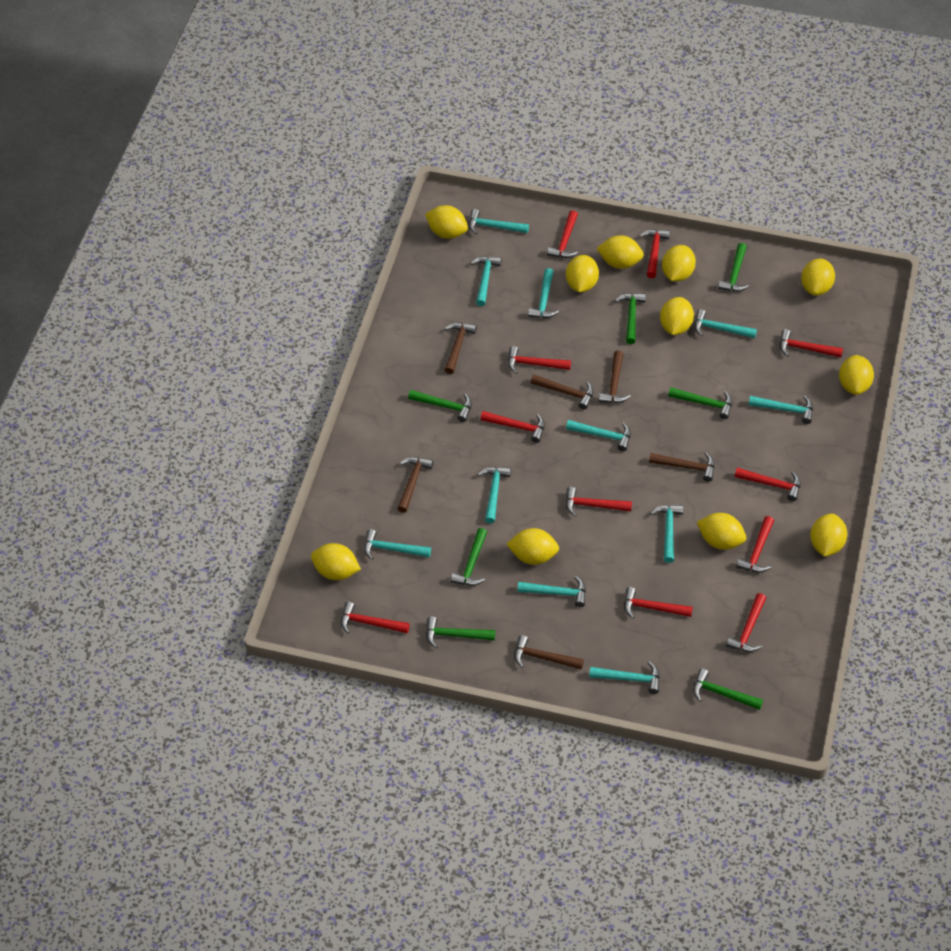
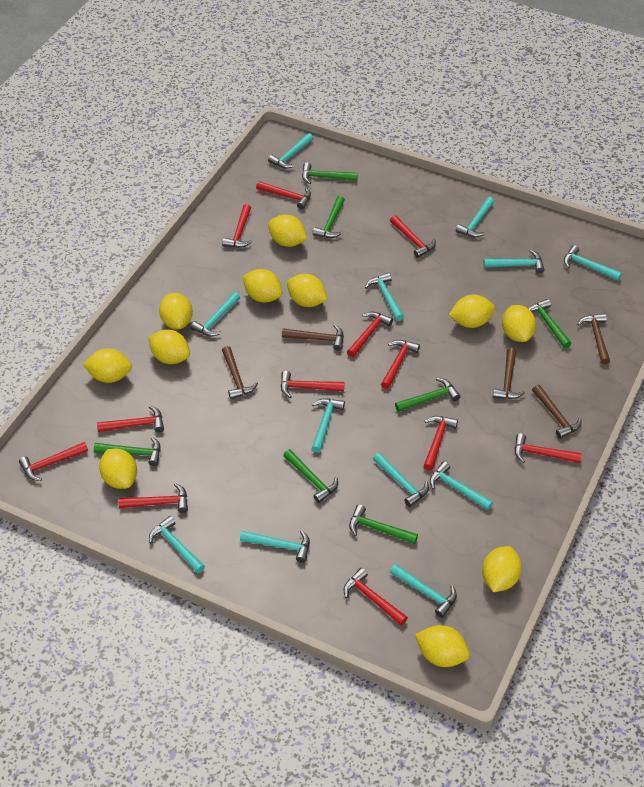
brown hammer: 6 -> 5
red hammer: 11 -> 12
turquoise hammer: 11 -> 12

